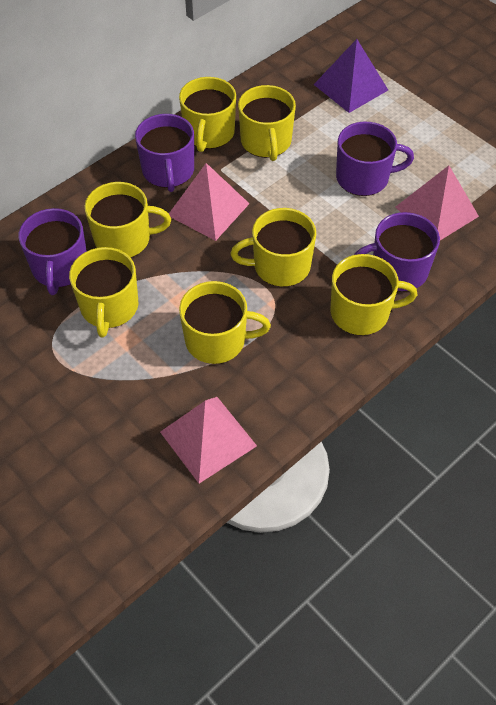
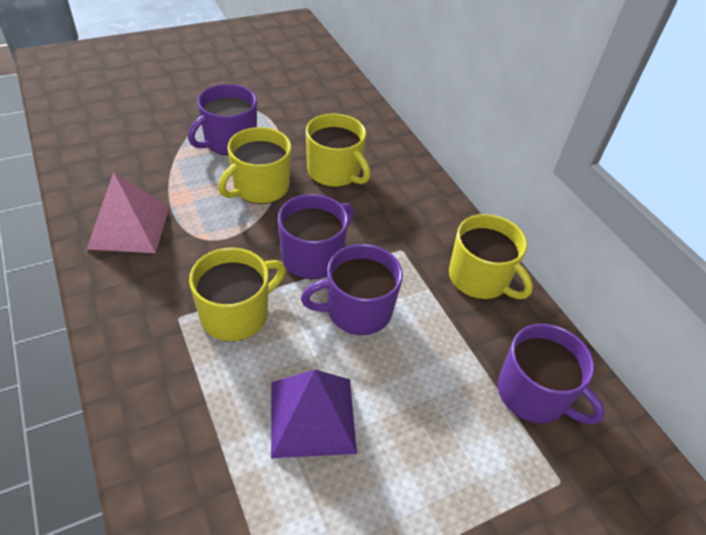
pink pyramid: 3 -> 1
yellow mug: 7 -> 4

